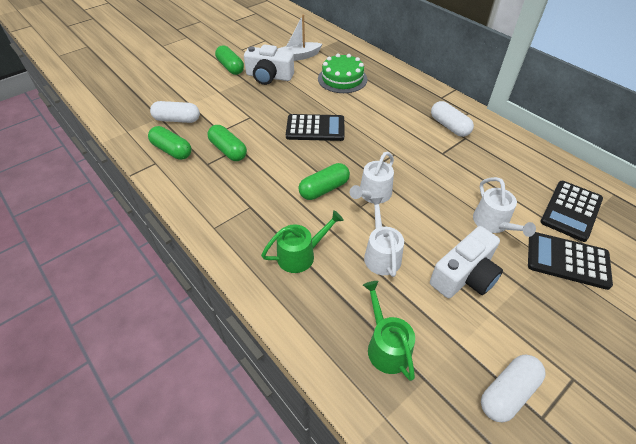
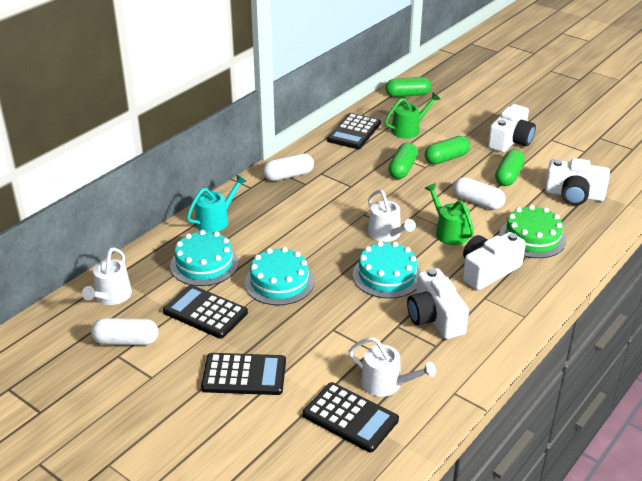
black calculator: 3 -> 4
turquoise cake: 0 -> 3
turquoise watering can: 0 -> 1
white boat: 1 -> 0
white camera: 2 -> 4

